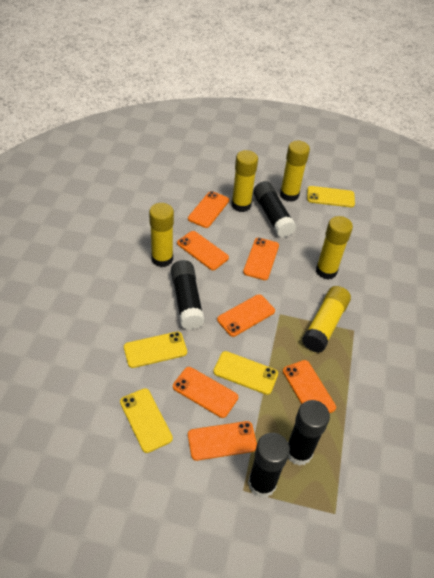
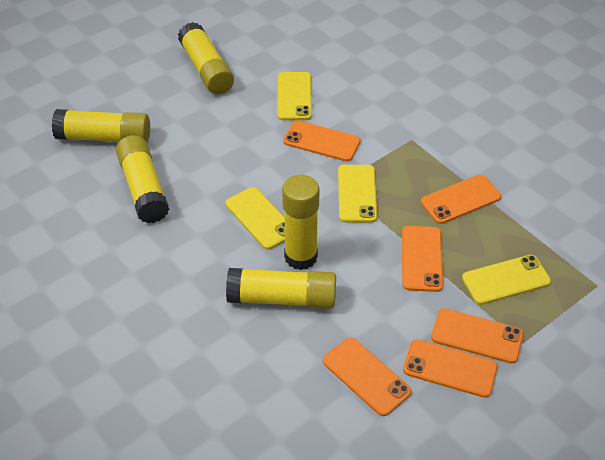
black glue stick: 4 -> 0
orange phone: 7 -> 6

